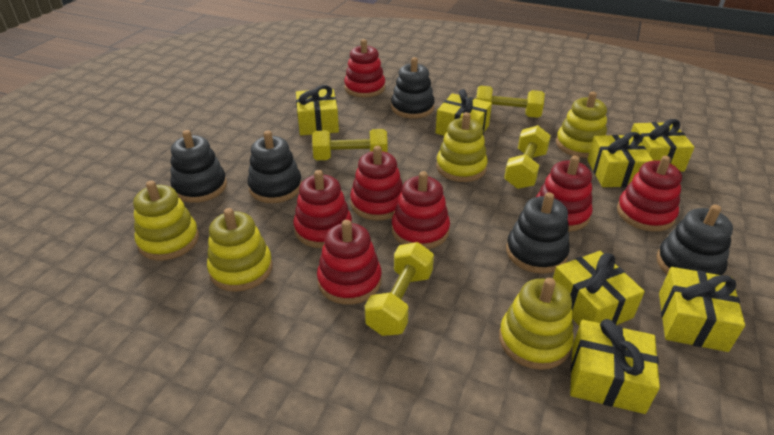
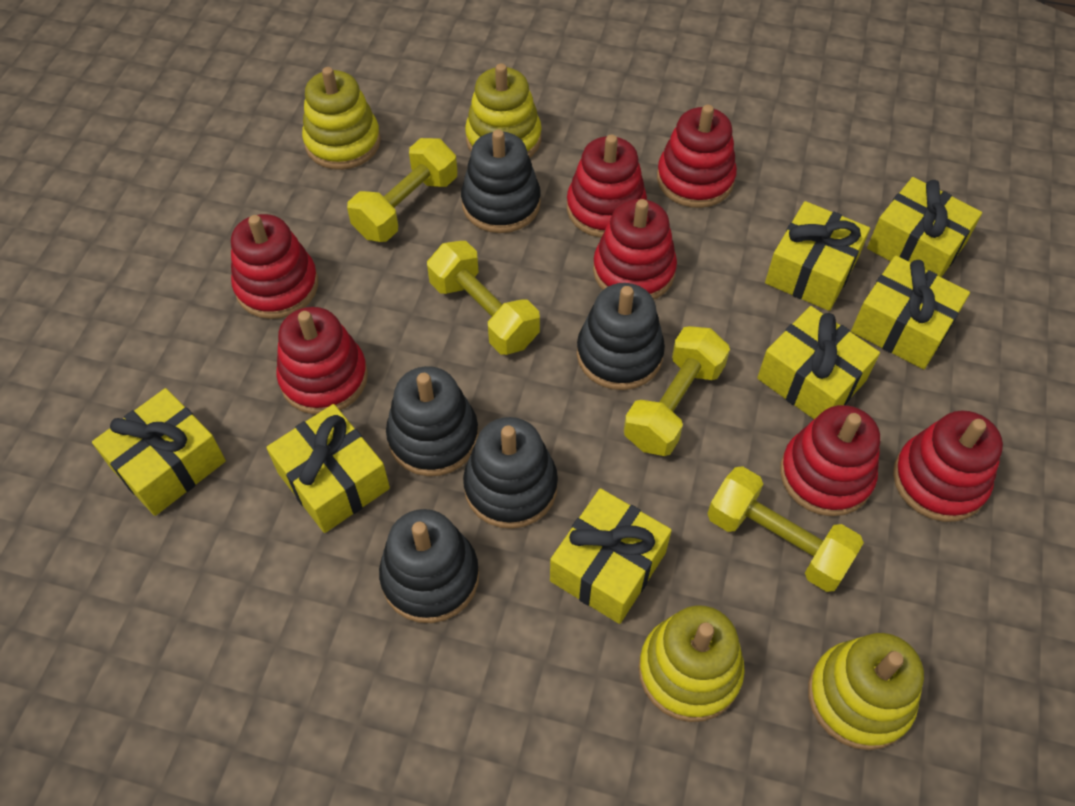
yellow stacking toy: 5 -> 4

